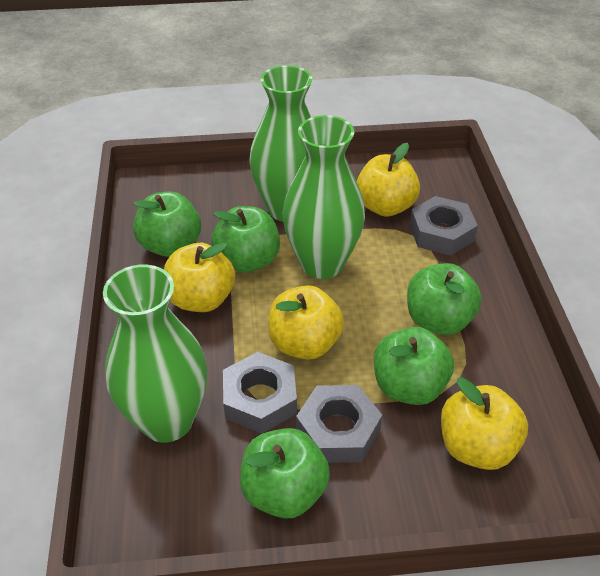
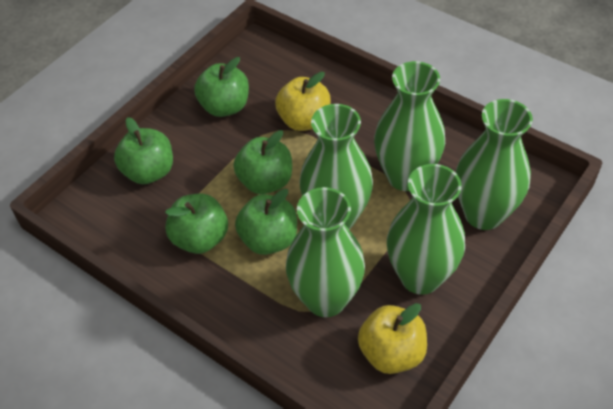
green vase: 3 -> 5
grey nut: 3 -> 0
yellow apple: 4 -> 2

